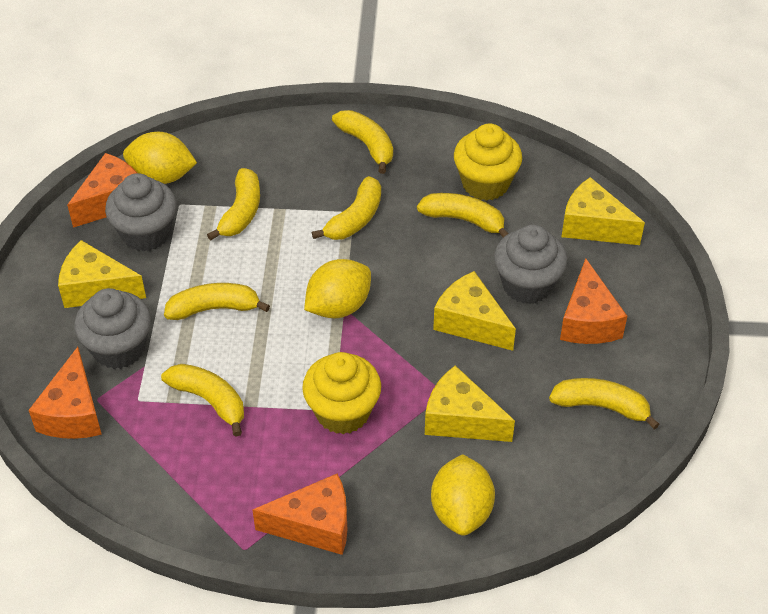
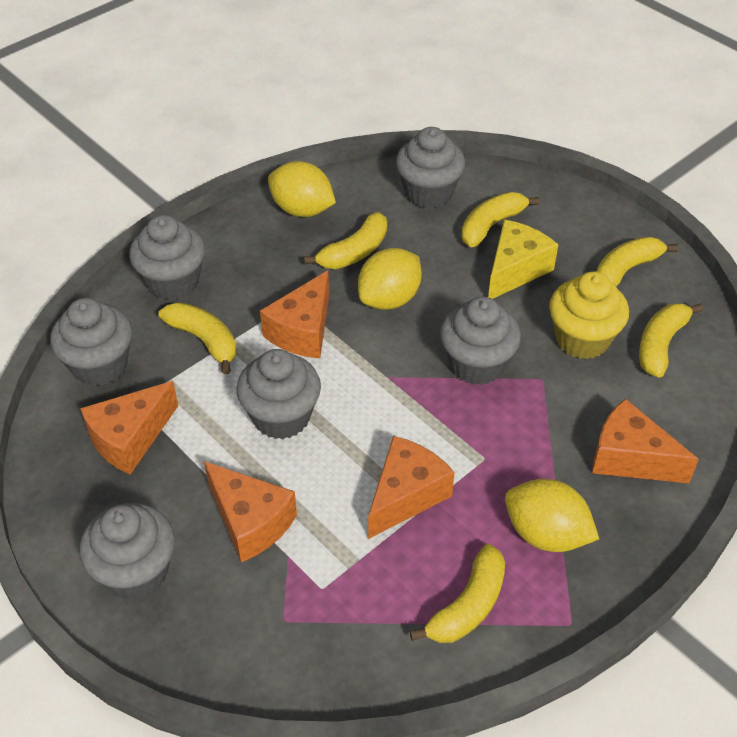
grey cupcake: 3 -> 6
orange cheese: 4 -> 5
yellow banana: 7 -> 6
yellow cheese: 4 -> 1
yellow cupcake: 2 -> 1

